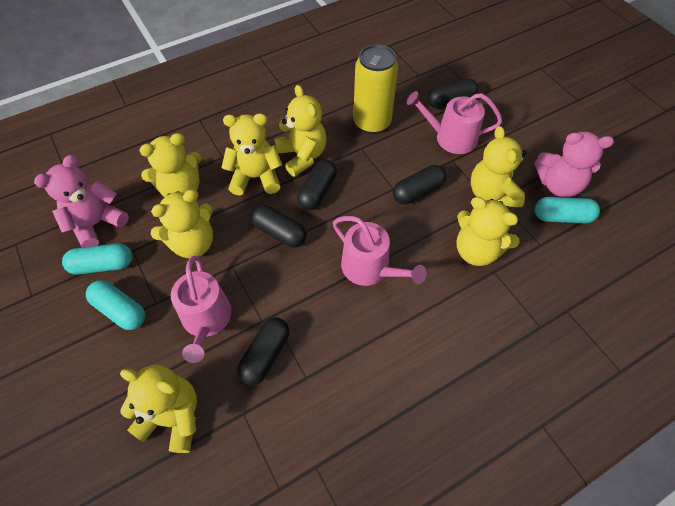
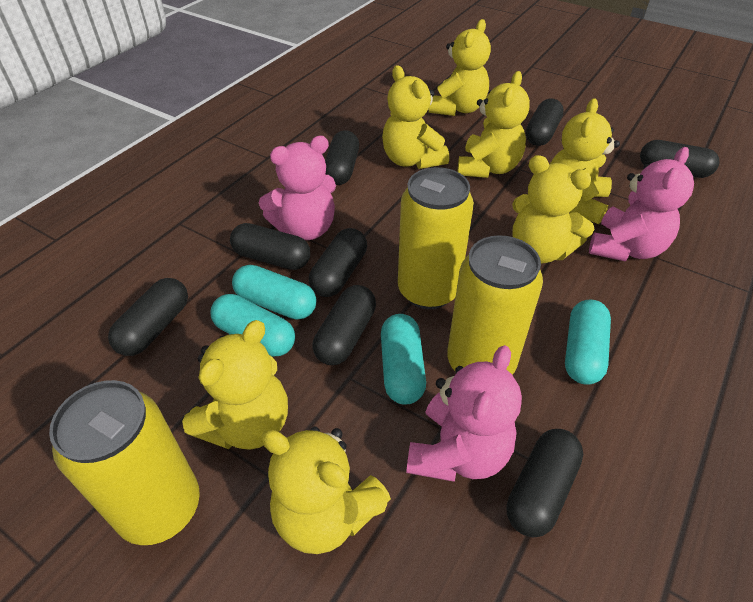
black capsule: 5 -> 8
pink teddy bear: 2 -> 3
pink watering can: 3 -> 0
turquoise capsule: 3 -> 4
yellow can: 1 -> 3

